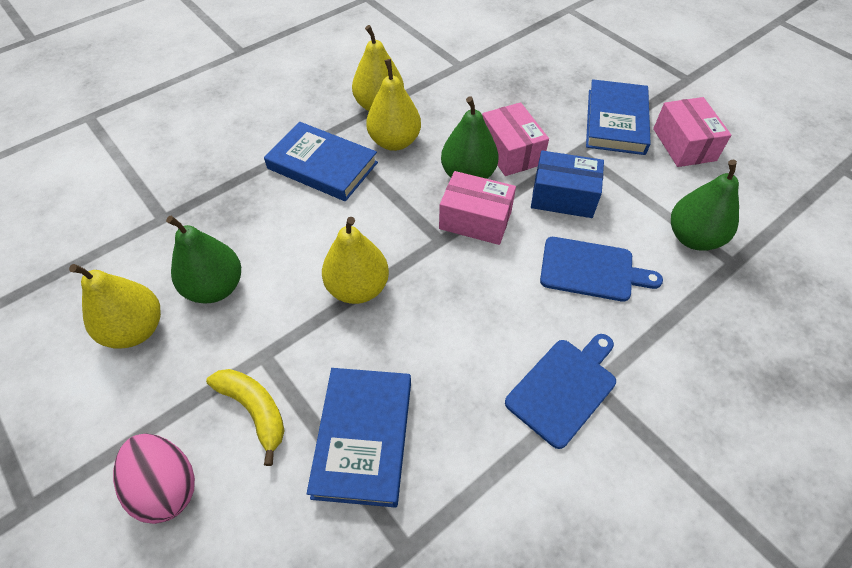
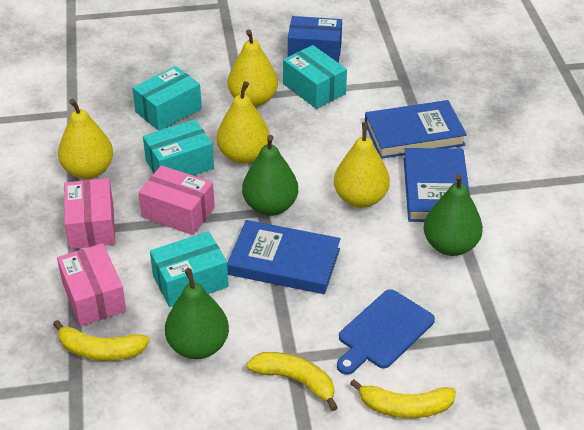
blue cutting board: 2 -> 1
pink egg: 1 -> 0
turquoise box: 0 -> 4
yellow banana: 1 -> 3

